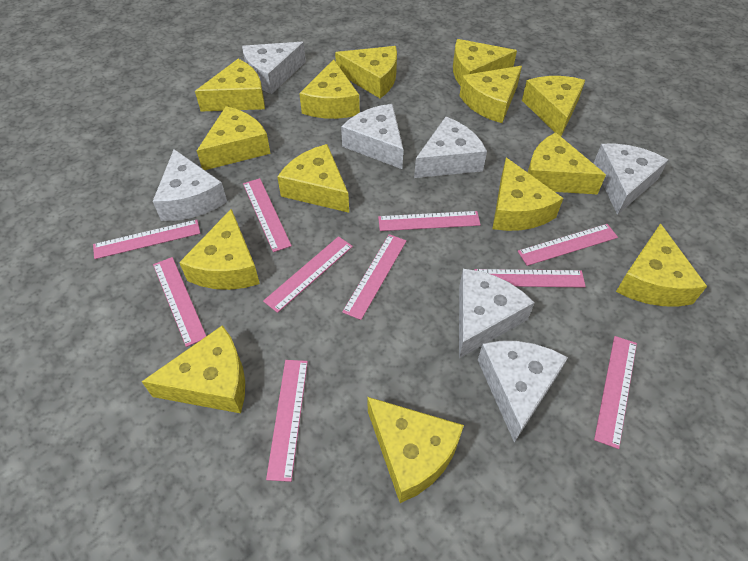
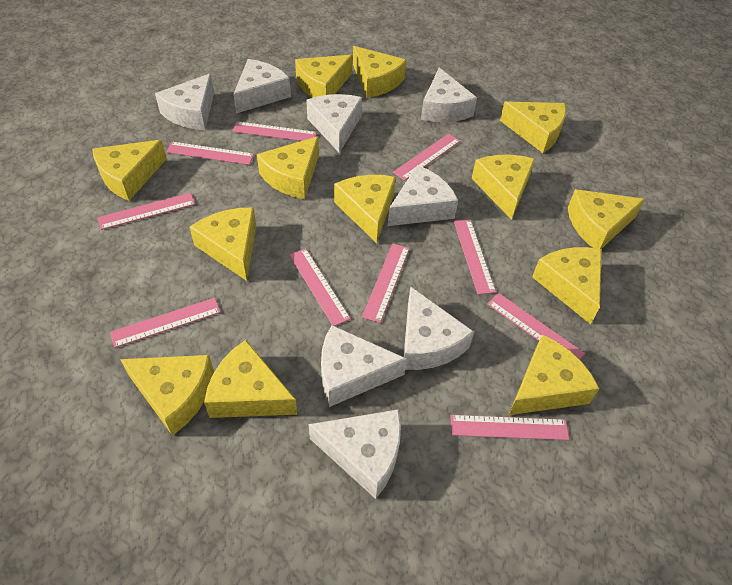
white cheese: 7 -> 8
yellow cheese: 14 -> 13

